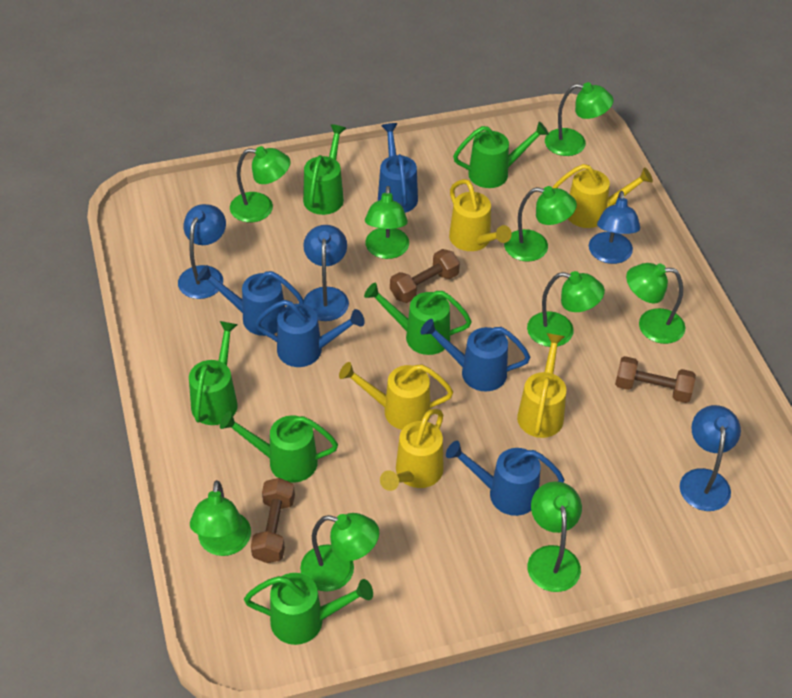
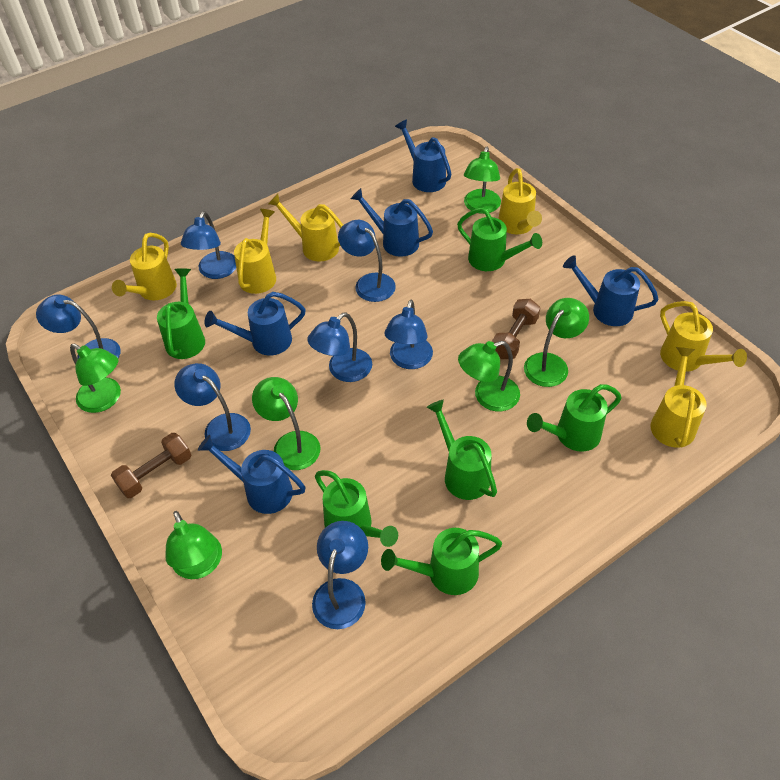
blue lamp: 4 -> 7
brown dumbbell: 3 -> 2
green lamp: 9 -> 6
yellow watering can: 5 -> 6

